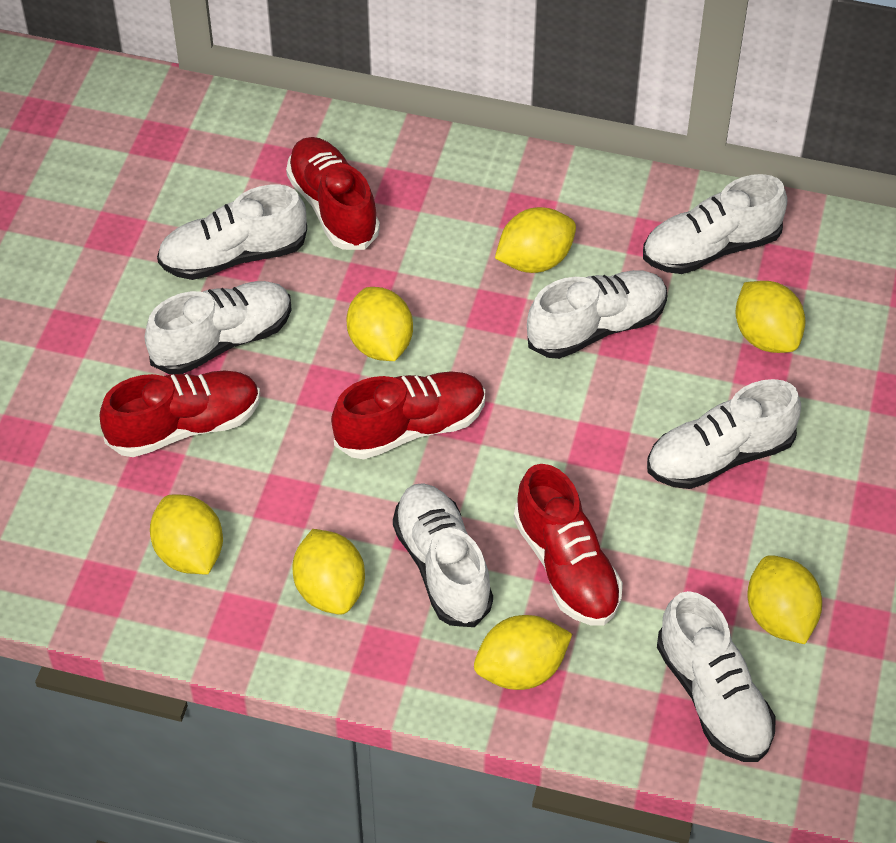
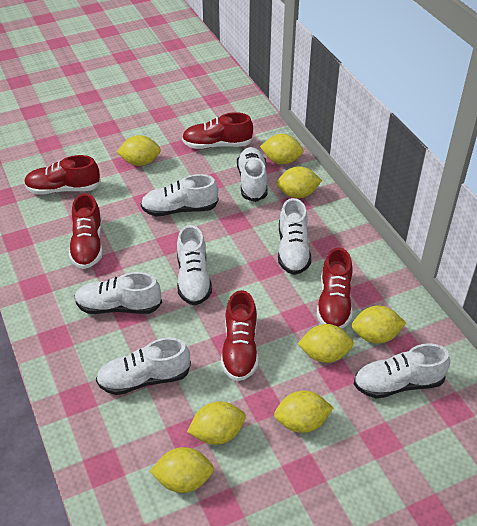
red shoe: 4 -> 5
yellow lemon: 7 -> 8

